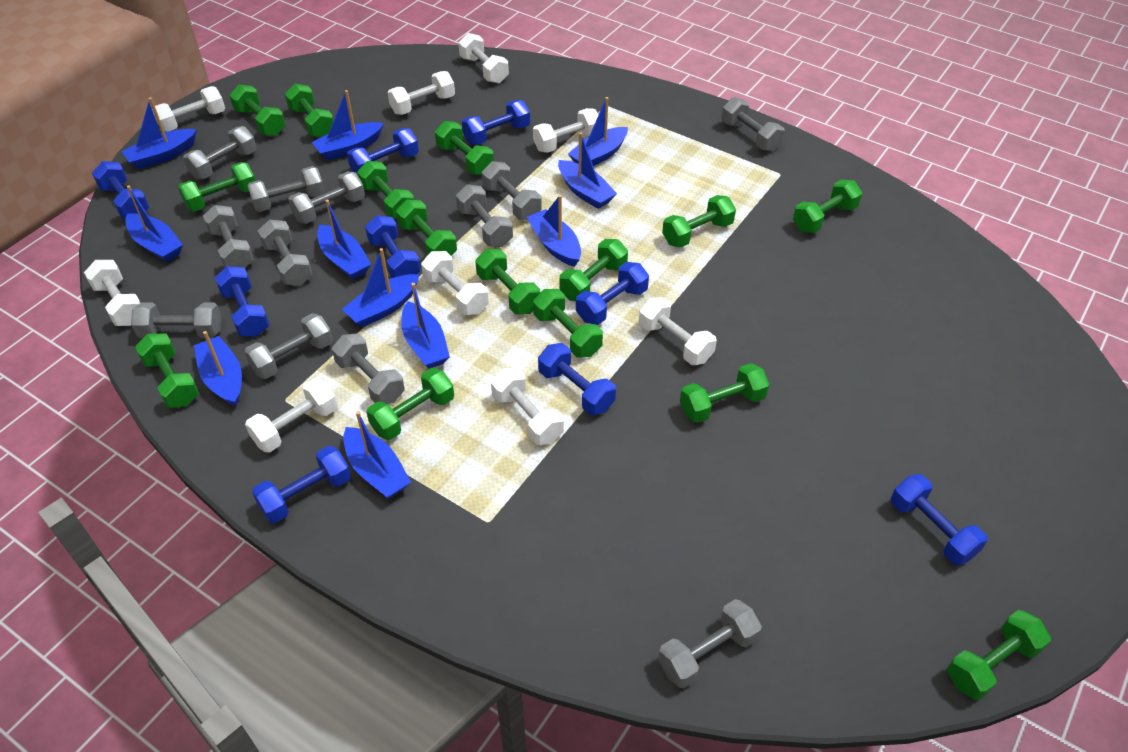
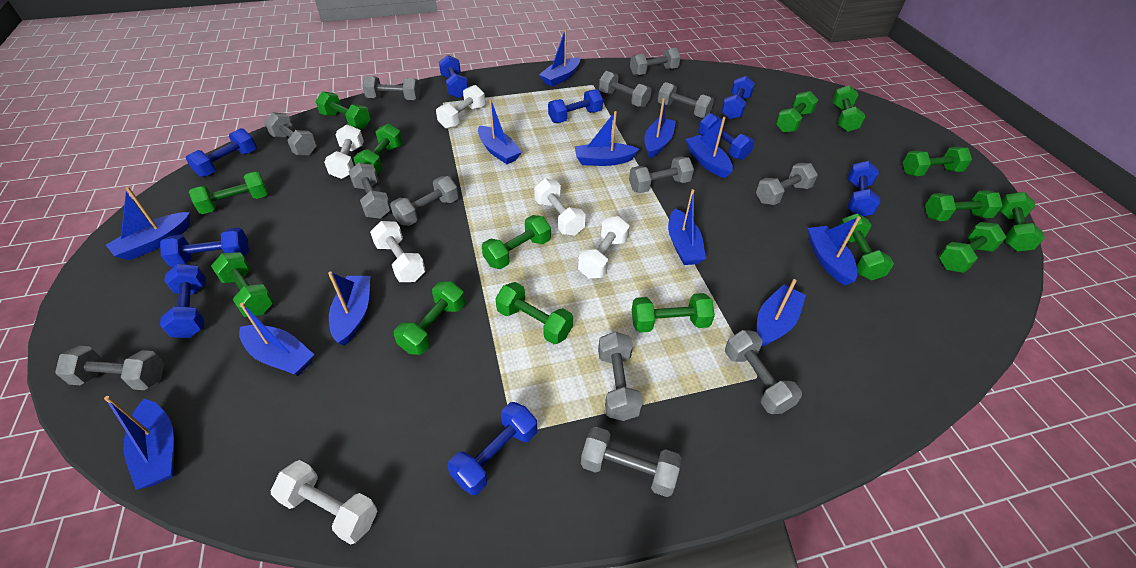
blue boat: 11 -> 12
grey dumbbell: 12 -> 13
white dumbbell: 9 -> 6

